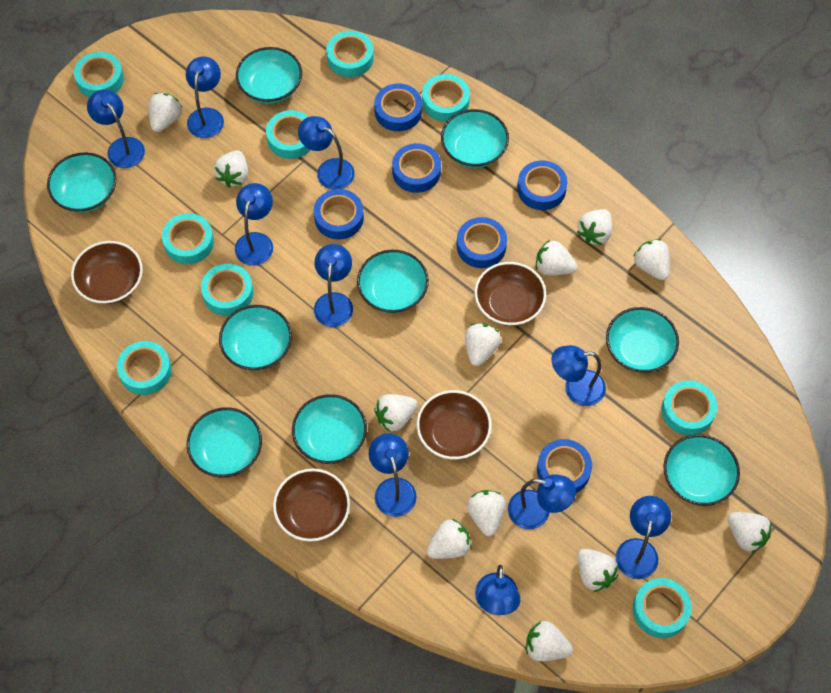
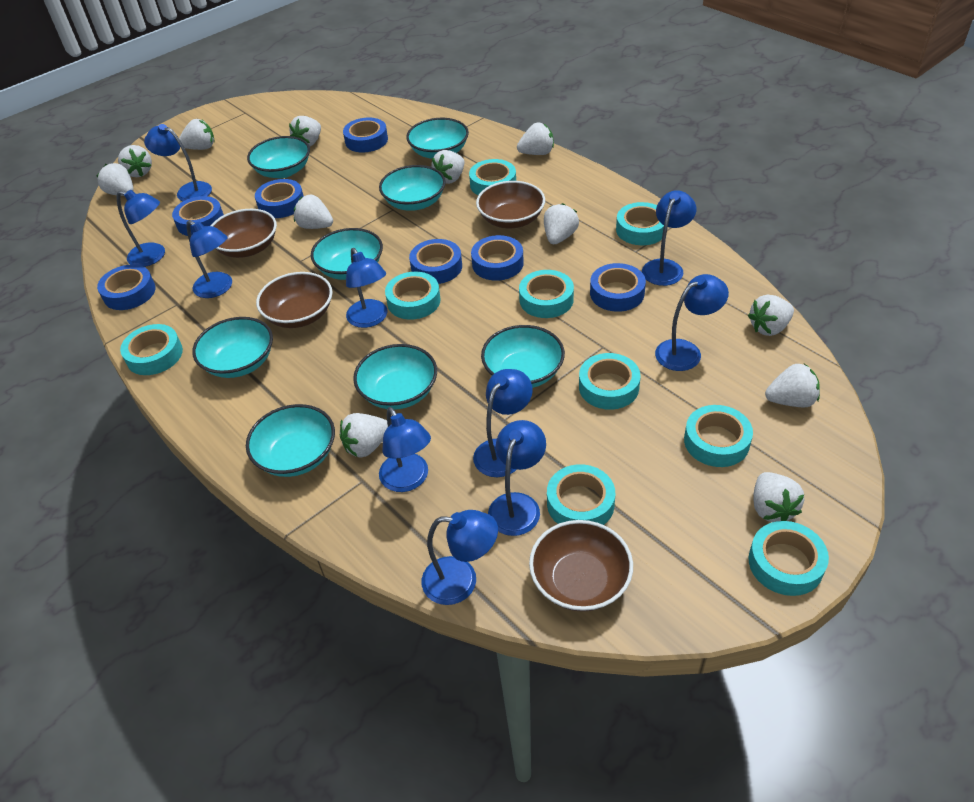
blue tape: 6 -> 7
turquoise bowl: 9 -> 8

